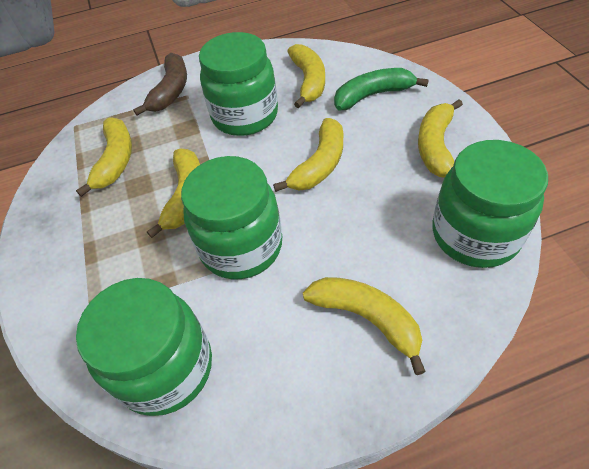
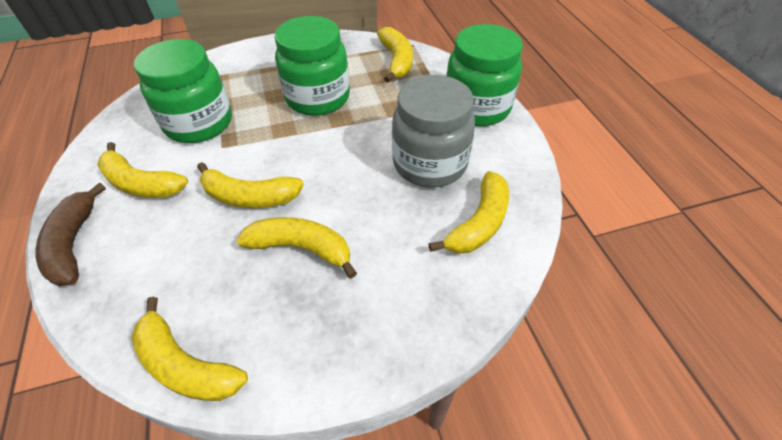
green banana: 1 -> 0
green jar: 4 -> 3
grey jar: 0 -> 1

